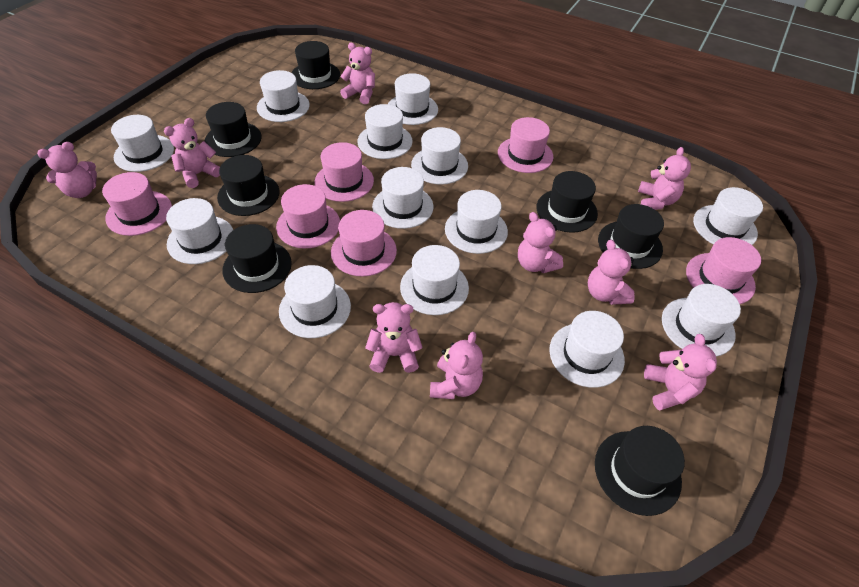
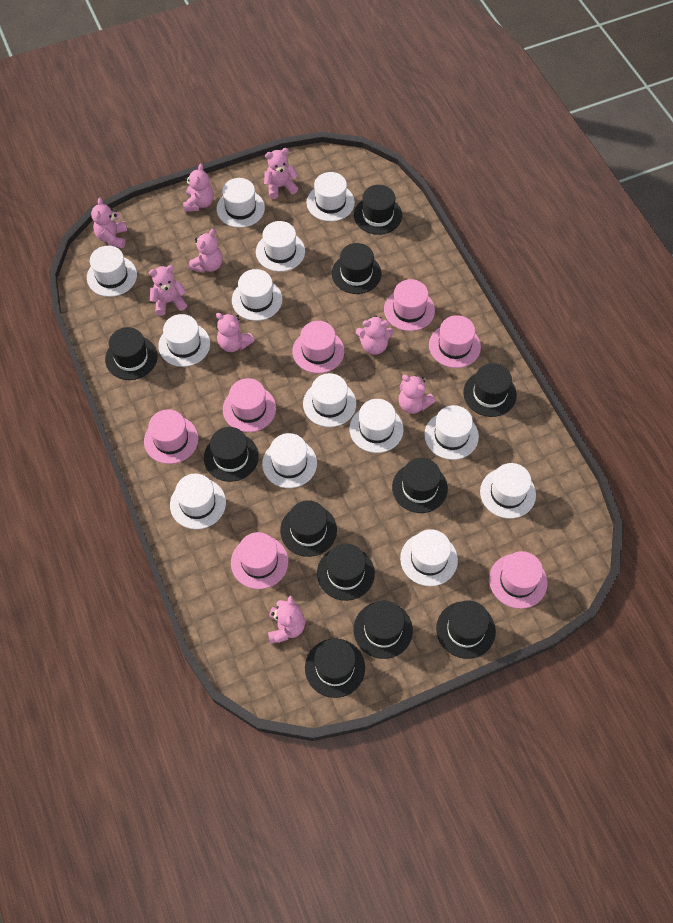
black hat: 7 -> 11
pink hat: 6 -> 7

